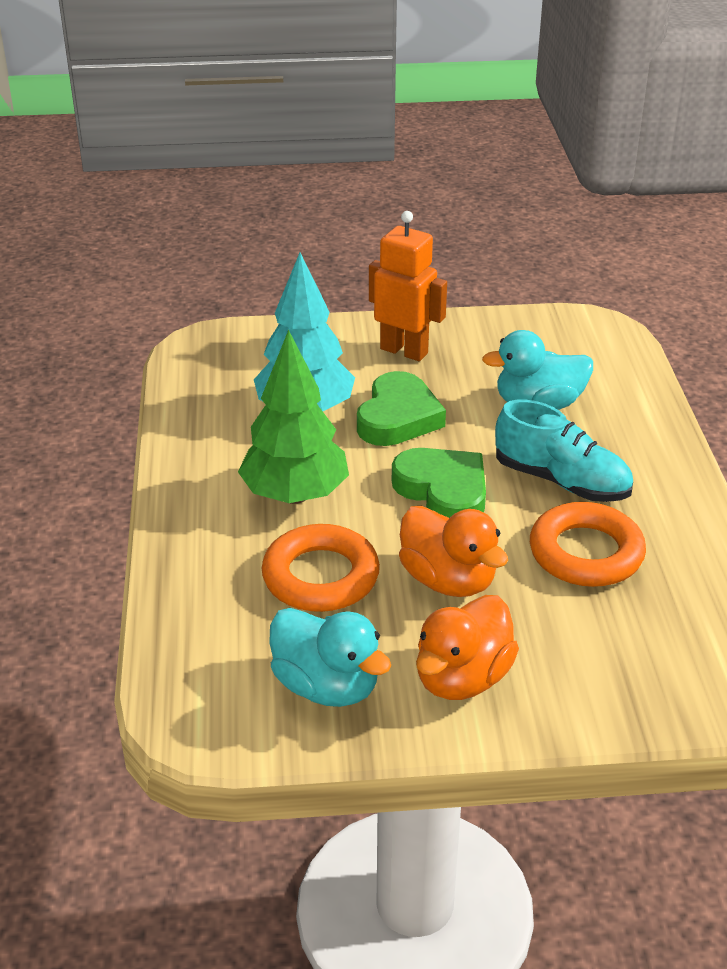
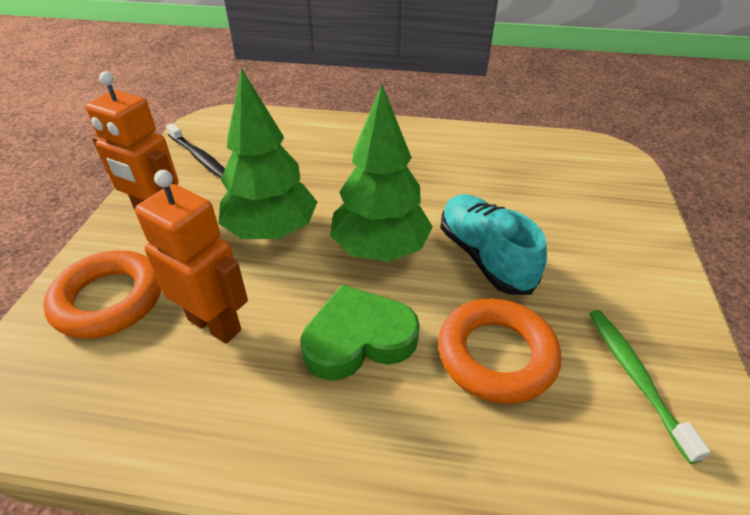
black toothbrush: 0 -> 1
green heart: 2 -> 1
green toothbrush: 0 -> 1
green tree: 1 -> 2
orange duck: 2 -> 0
orange robot: 1 -> 2
turquoise duck: 2 -> 0
turquoise tree: 1 -> 0

